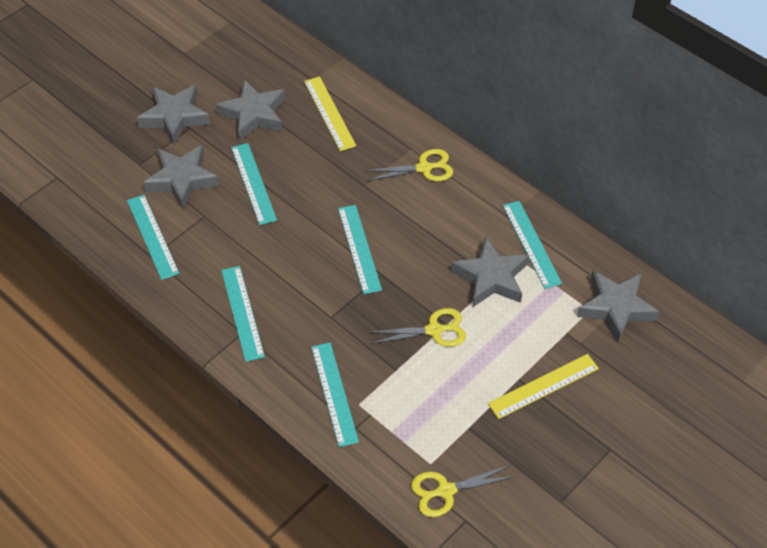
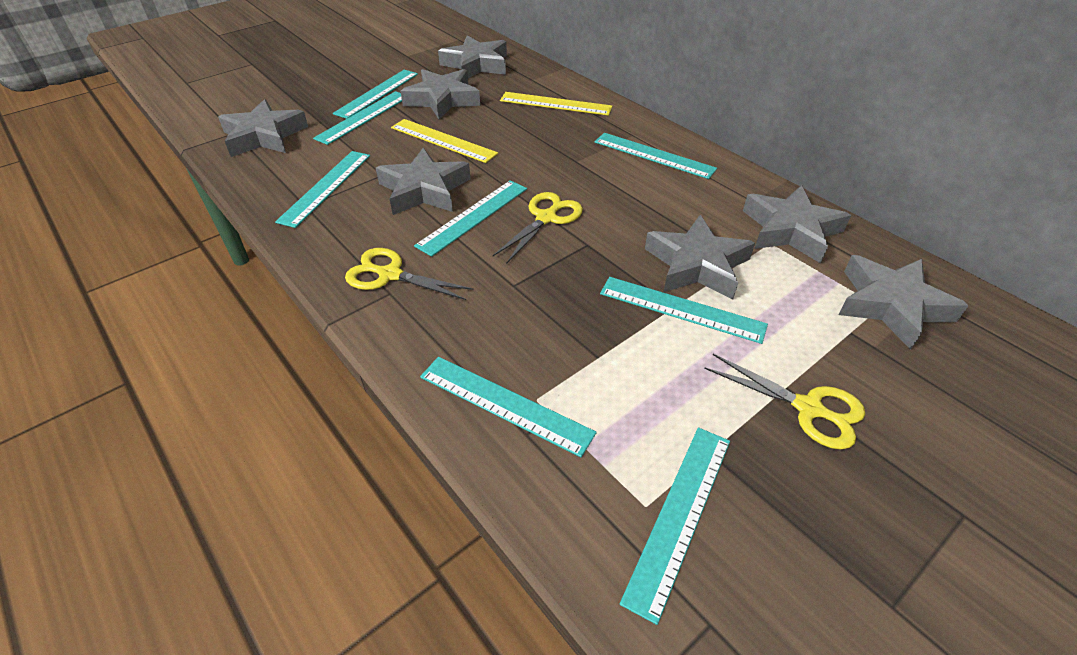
grey star: 5 -> 7
turquoise ruler: 6 -> 8

